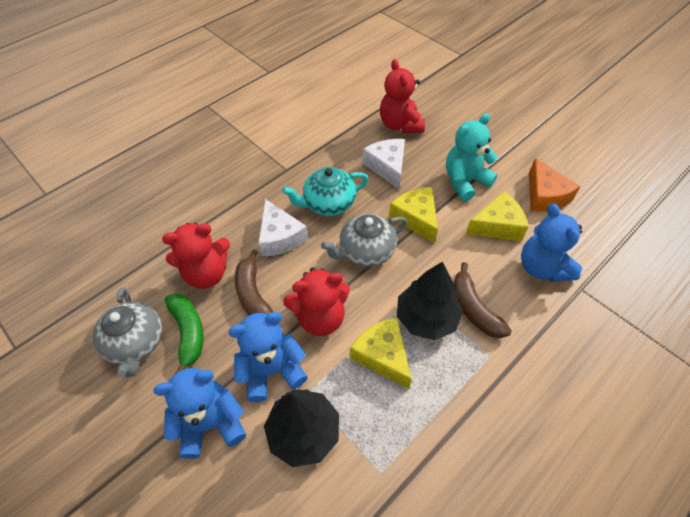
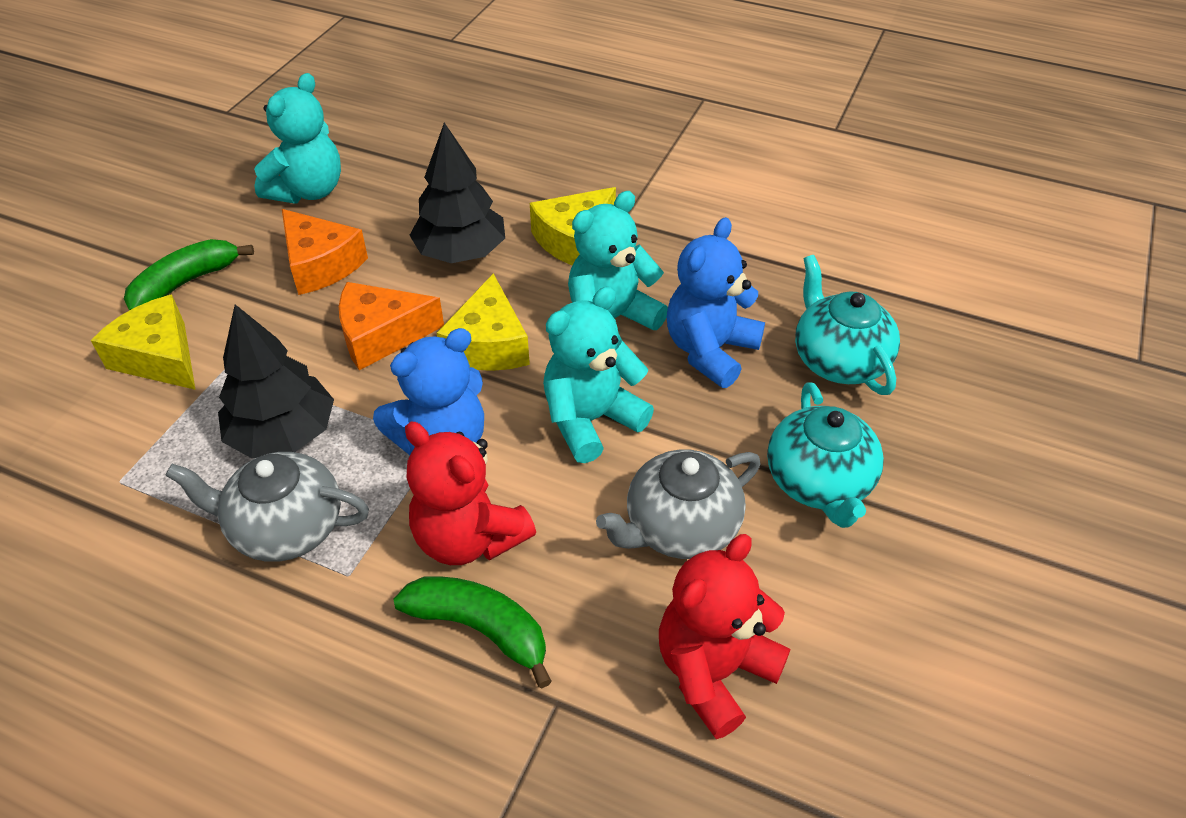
blue teddy bear: 3 -> 2
brown banana: 2 -> 0
green banana: 1 -> 2
orange cheese: 1 -> 2
red teddy bear: 3 -> 2
turquoise teapot: 1 -> 2
turquoise teddy bear: 1 -> 3
white cheese: 2 -> 0

